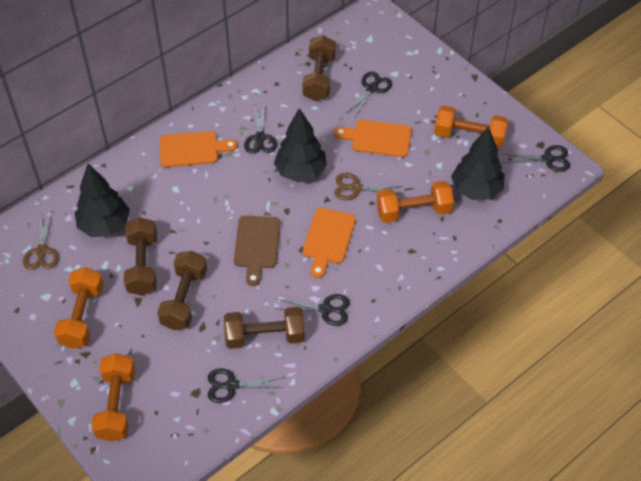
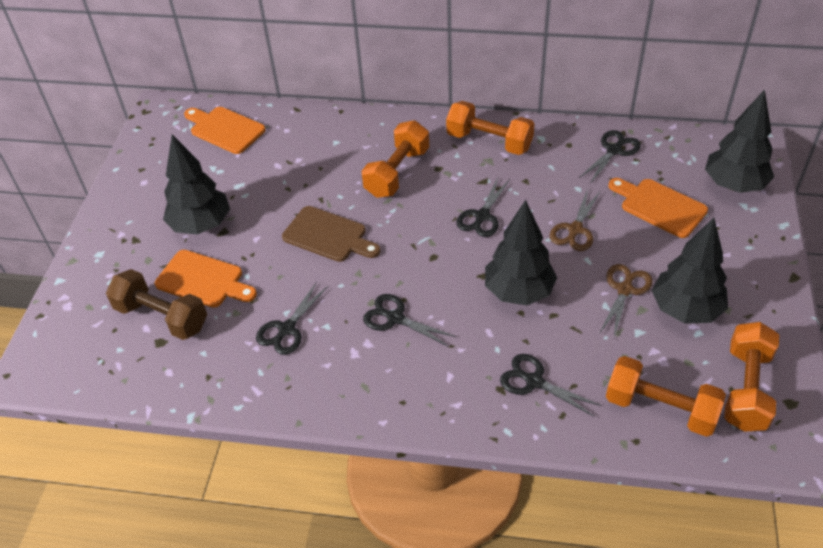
black tree: 3 -> 4
brown dumbbell: 4 -> 1

